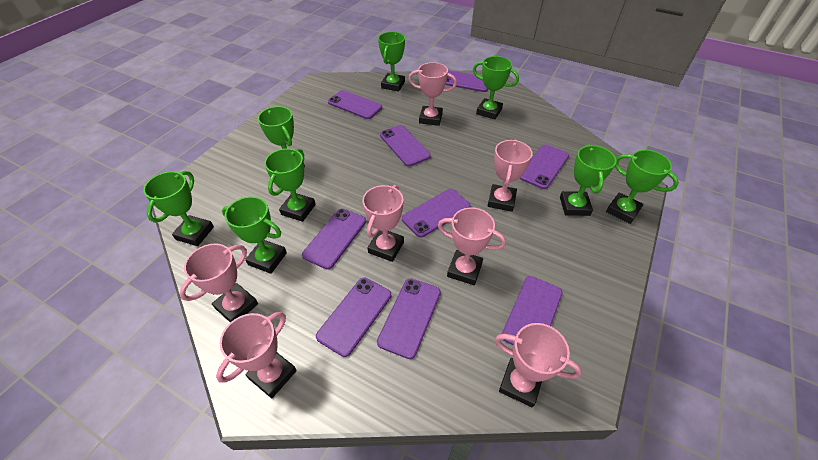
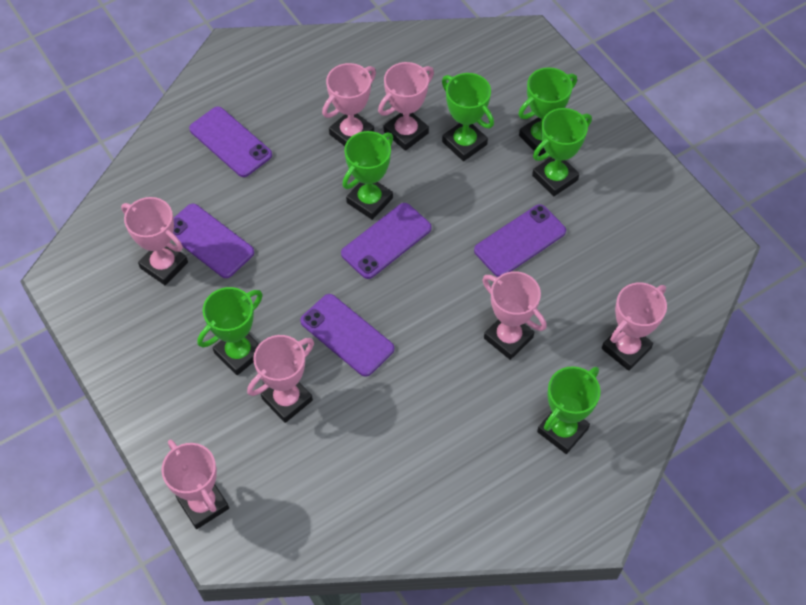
green trophy: 8 -> 6
purple phone: 9 -> 5

